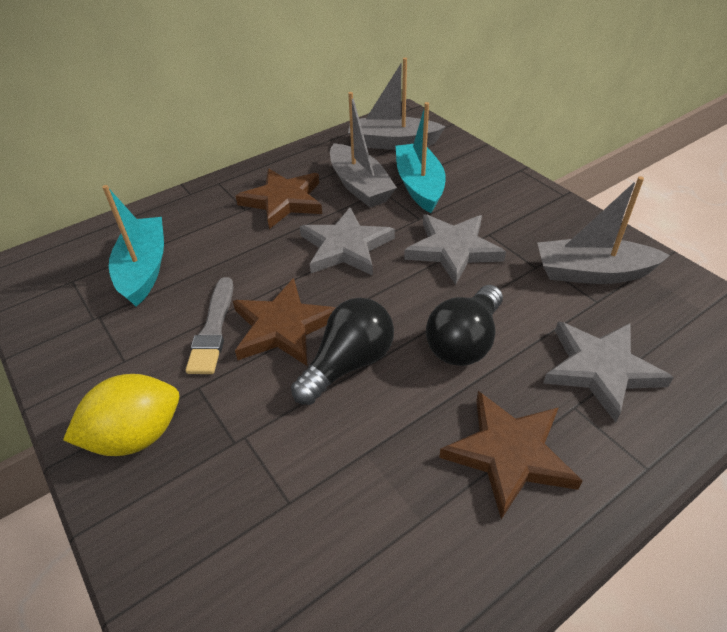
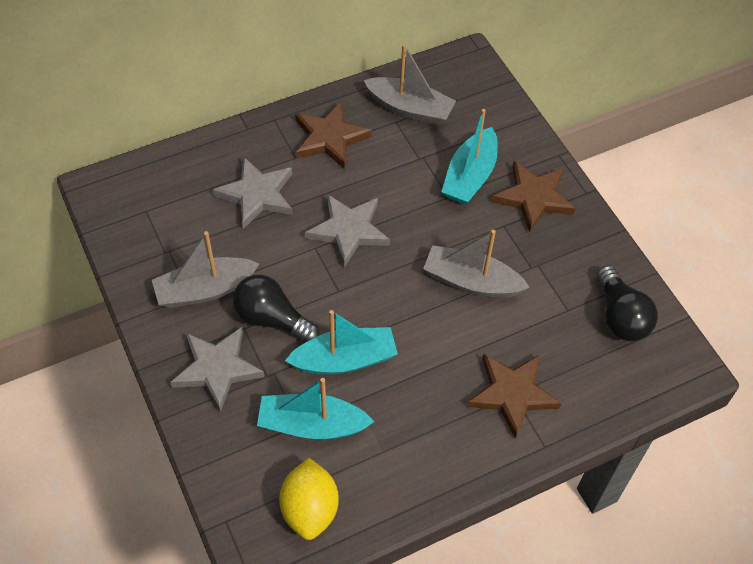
grey brush: 1 -> 0
turquoise boat: 2 -> 3

